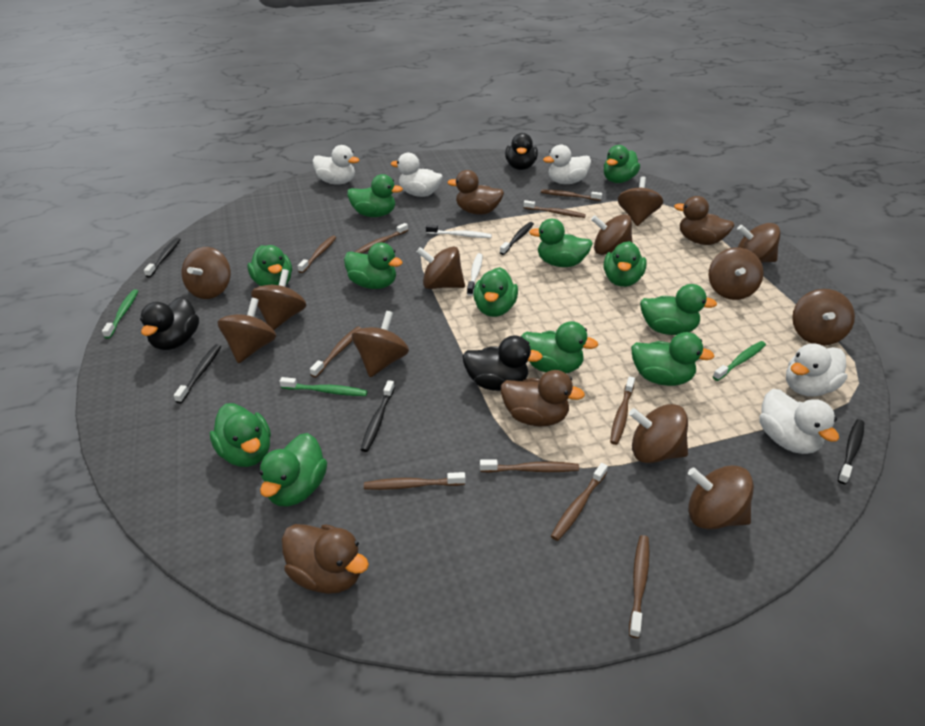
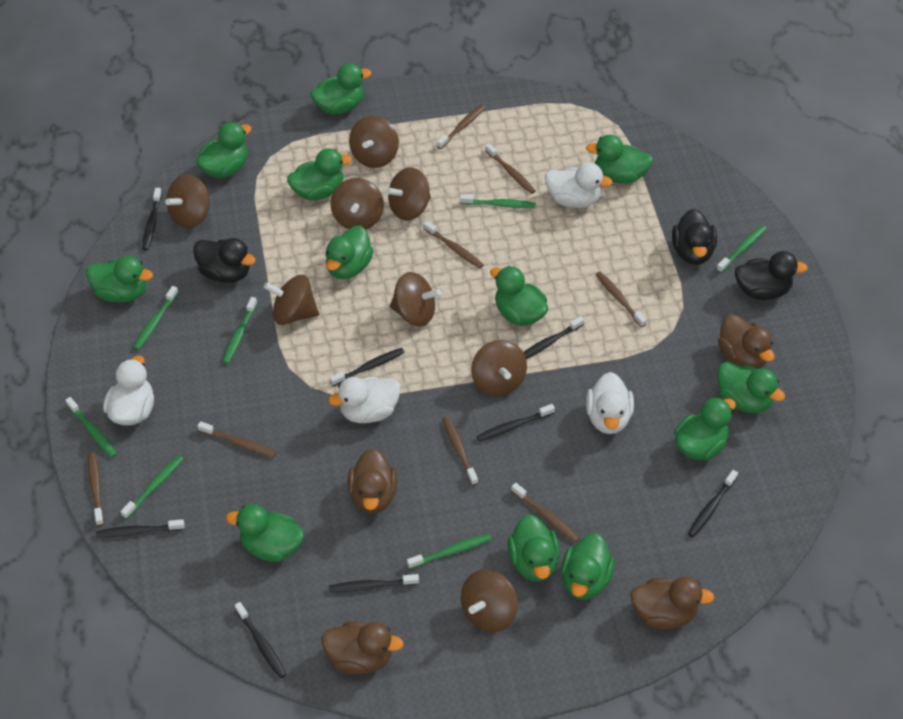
black toothbrush: 5 -> 8
brown spinning top: 12 -> 8
brown toothbrush: 10 -> 8
green toothbrush: 3 -> 7
white duck: 5 -> 4
white toothbrush: 2 -> 0

